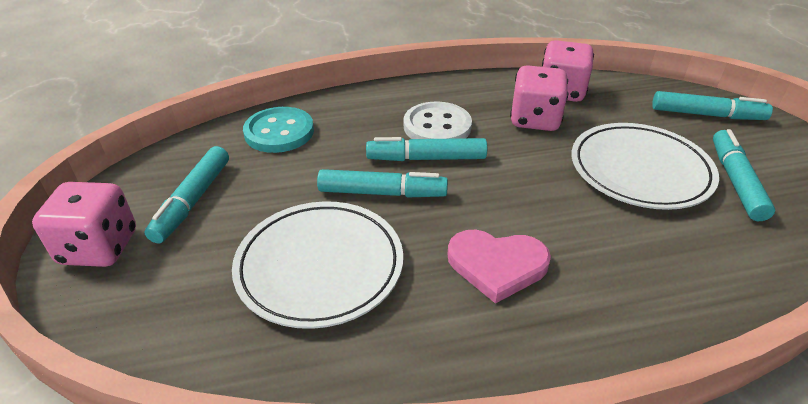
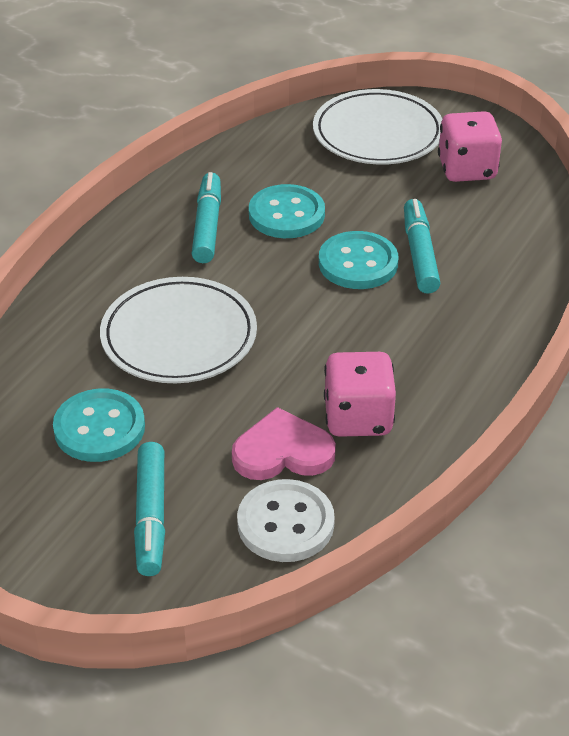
pink dice: 3 -> 2
turquoise button: 1 -> 3
turquoise marker: 5 -> 3

